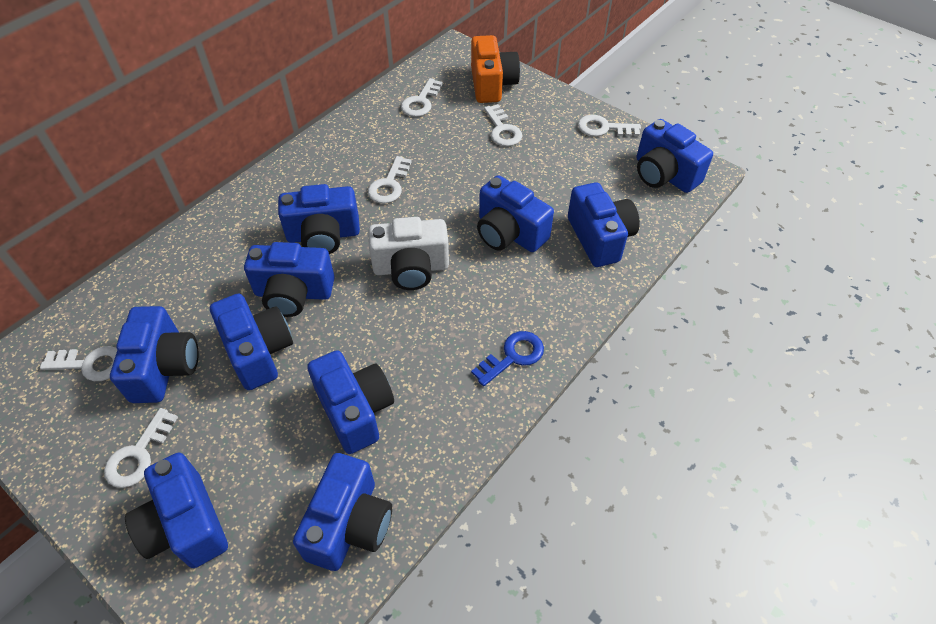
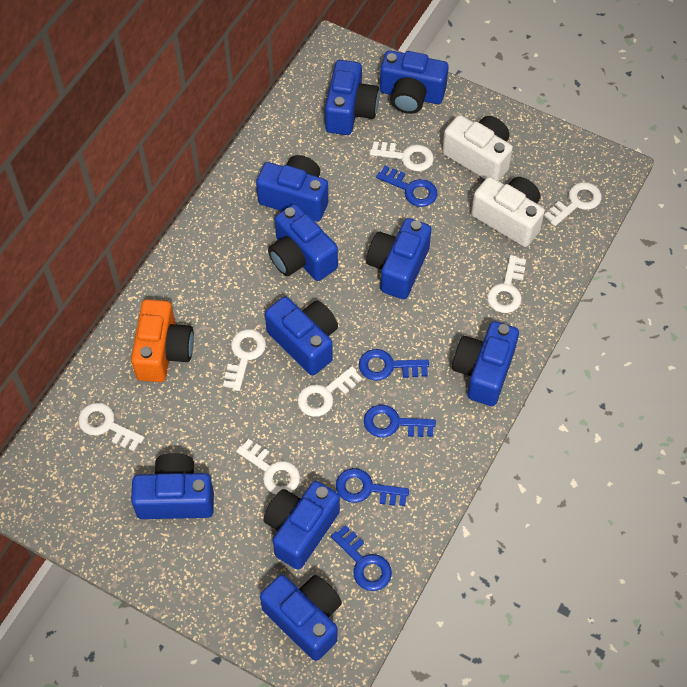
blue key: 1 -> 5
white camera: 1 -> 2
white key: 6 -> 7

